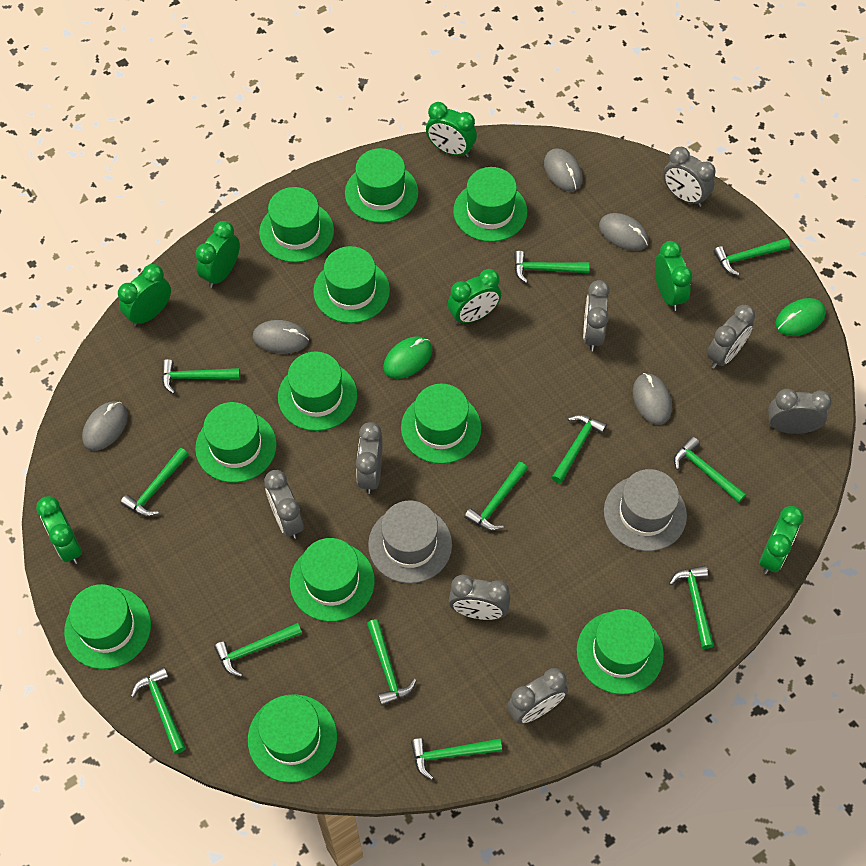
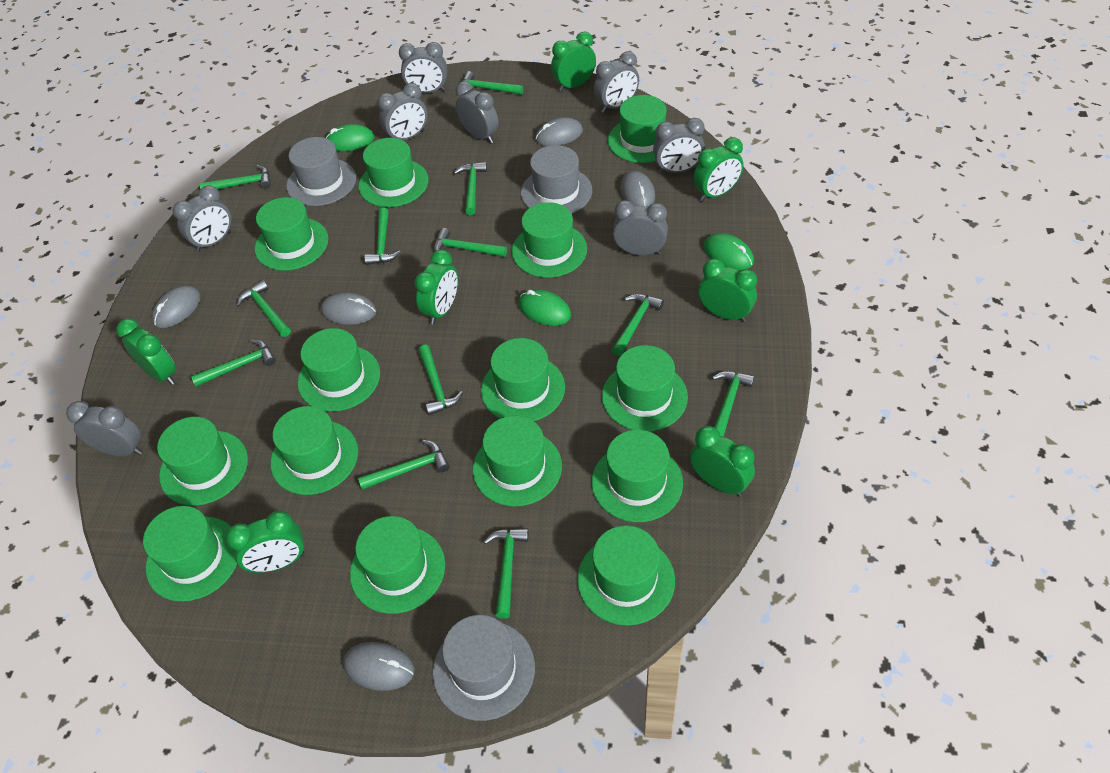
green hat: 11 -> 14
green mouse: 2 -> 3
grey hat: 2 -> 3

